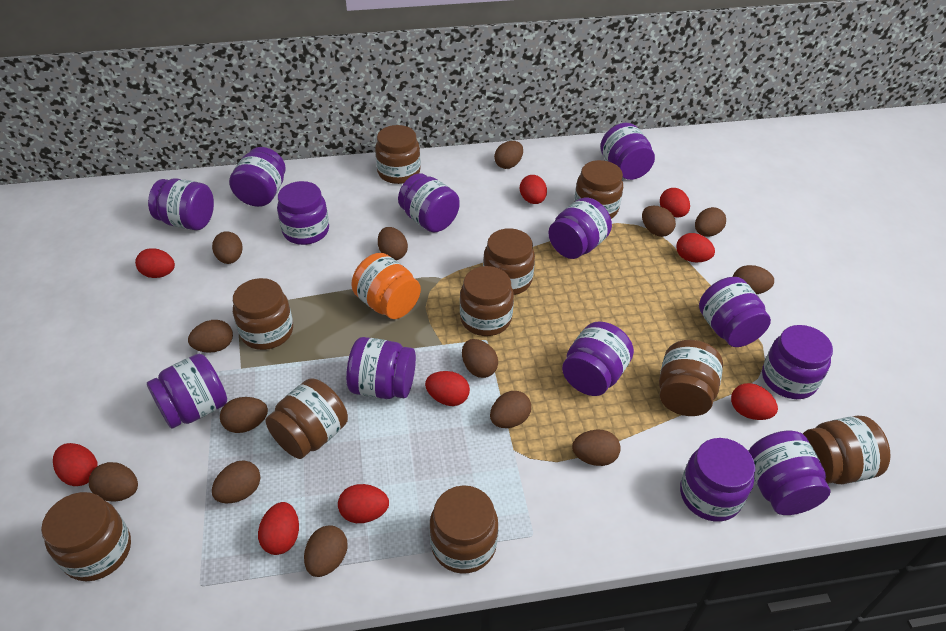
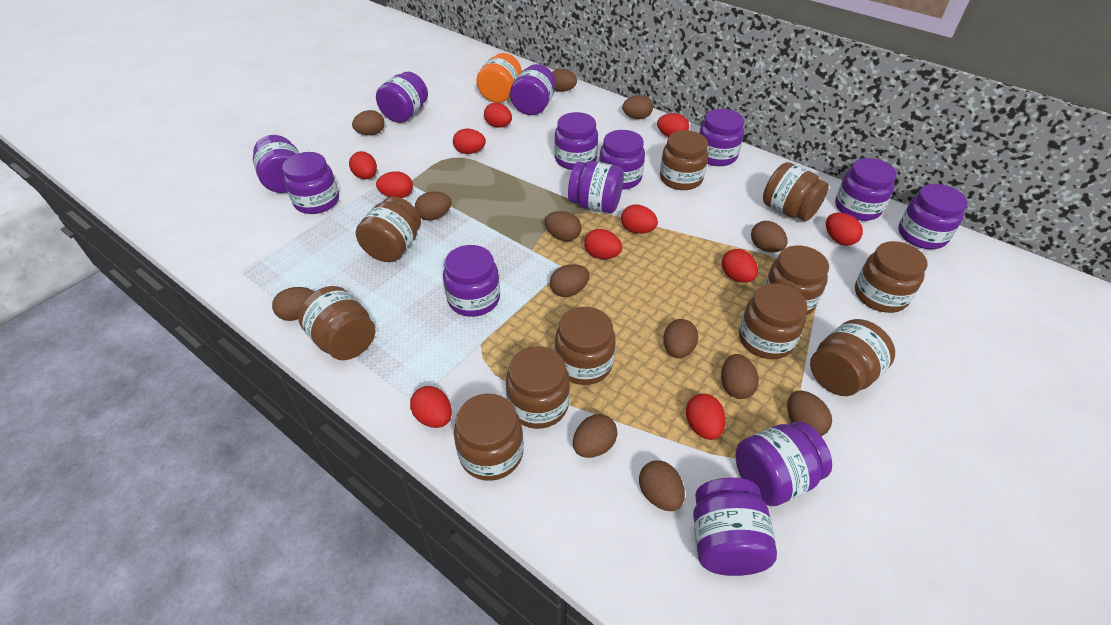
brown egg: 14 -> 13
brown jar: 10 -> 11
red egg: 9 -> 11

